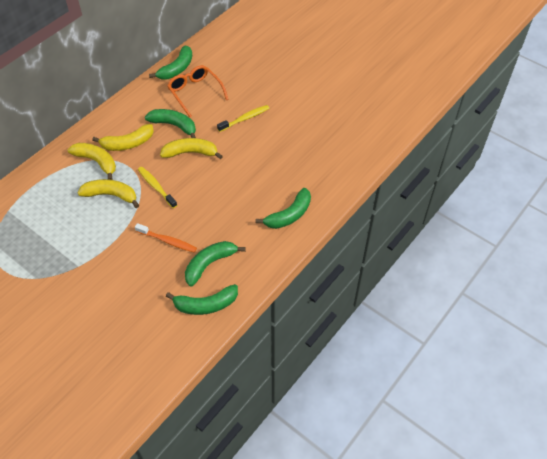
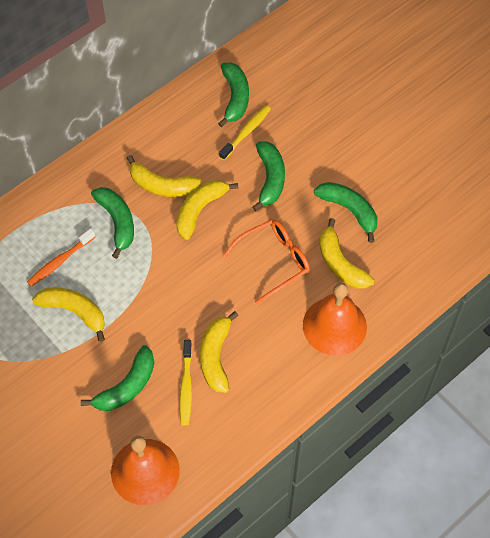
orange bell: 0 -> 2
yellow banana: 4 -> 5

